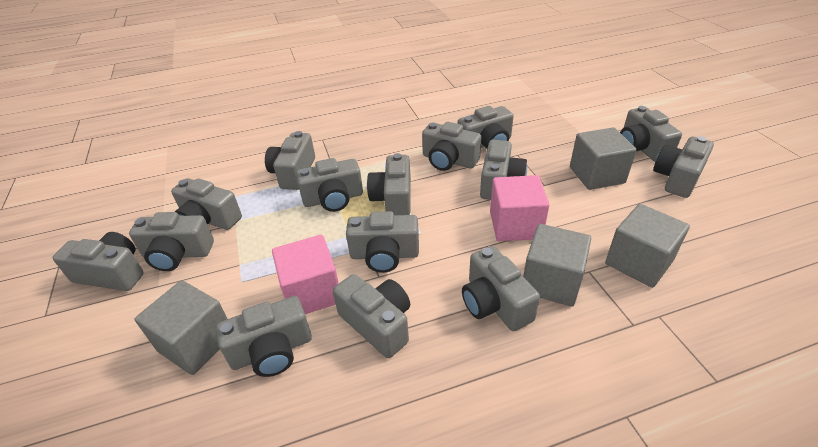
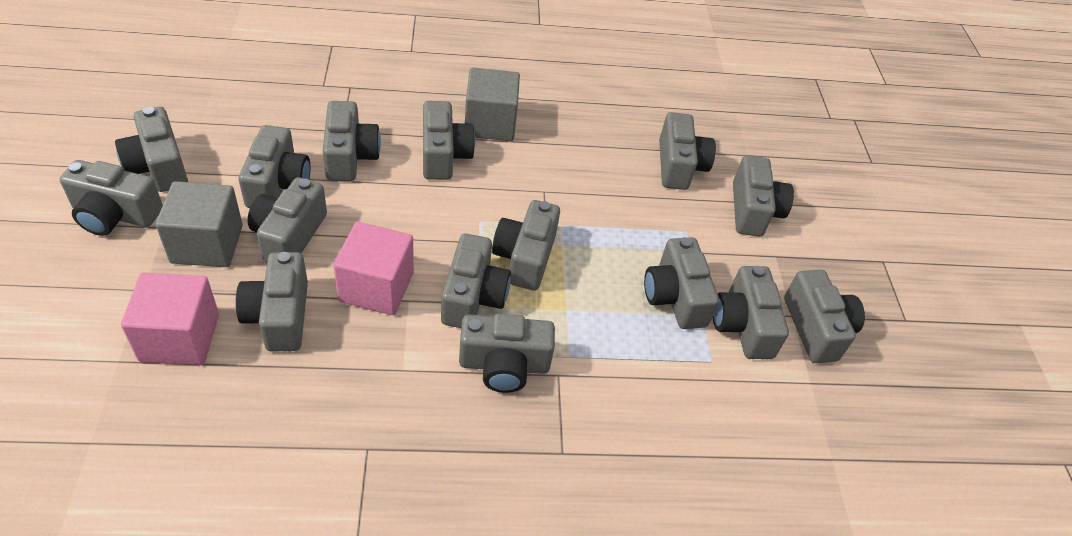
grey cube: 4 -> 2

